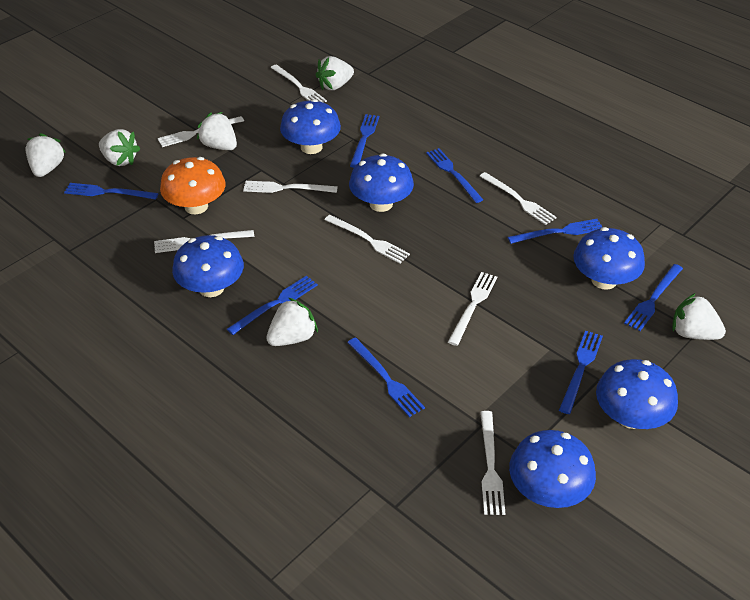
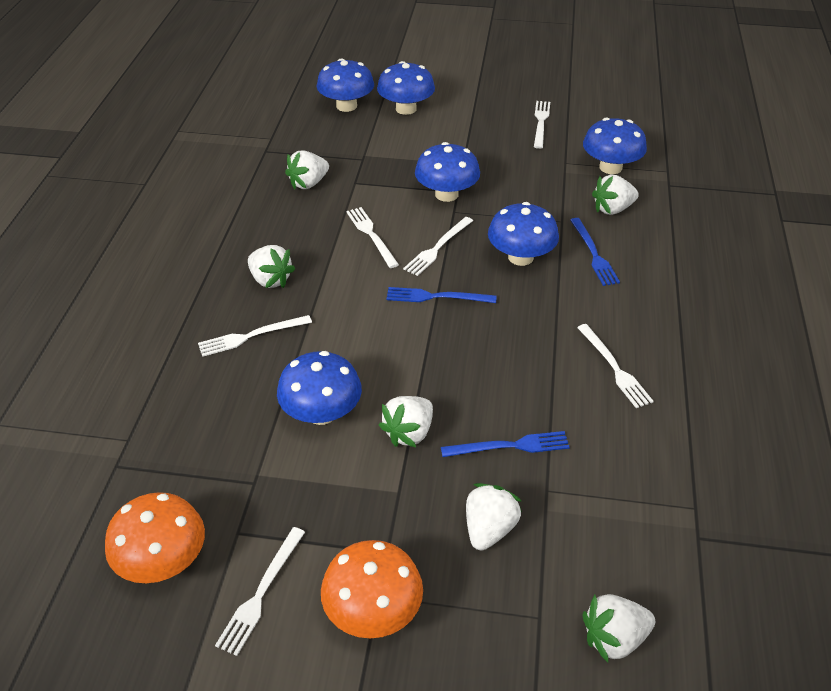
blue fork: 8 -> 3
orange mushroom: 1 -> 2
white fork: 8 -> 6

